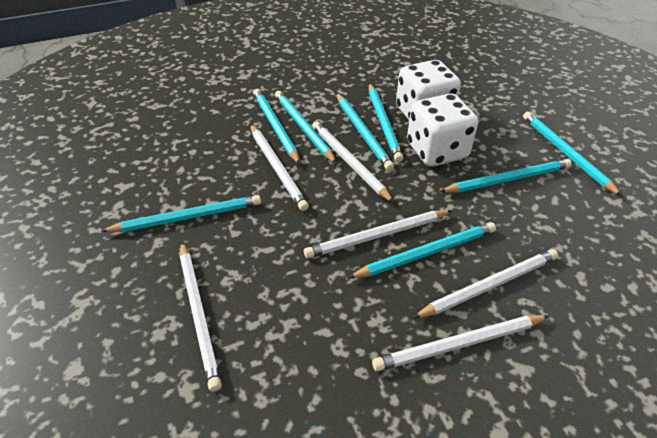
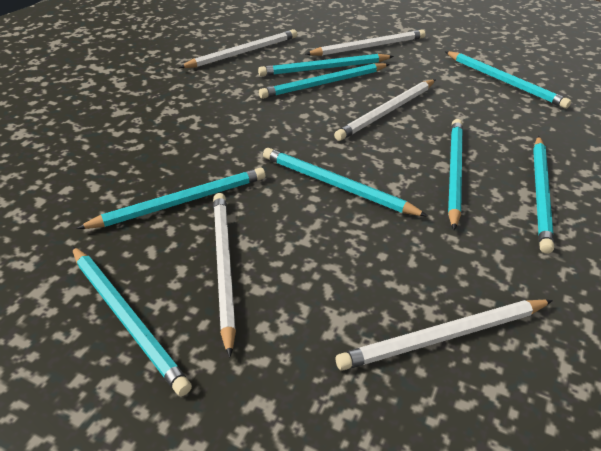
white dice: 2 -> 0
white pencil: 6 -> 5

